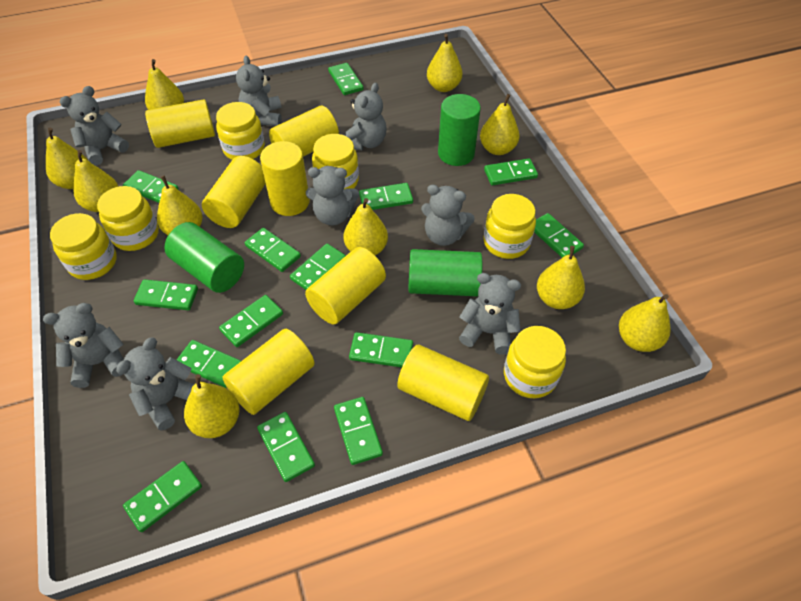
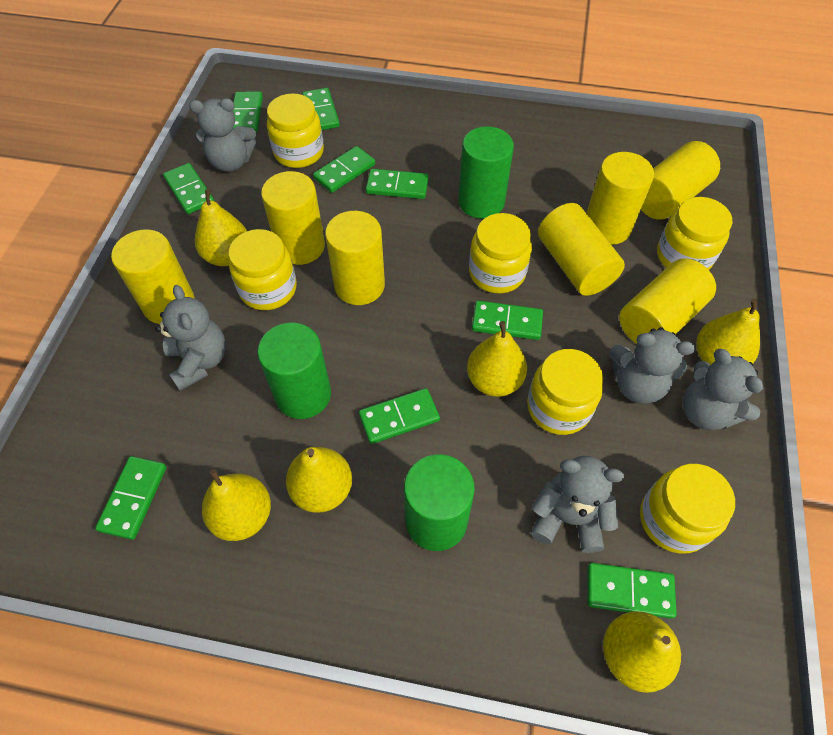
green domino: 14 -> 9
grey teddy bear: 8 -> 5
yellow pear: 10 -> 6

